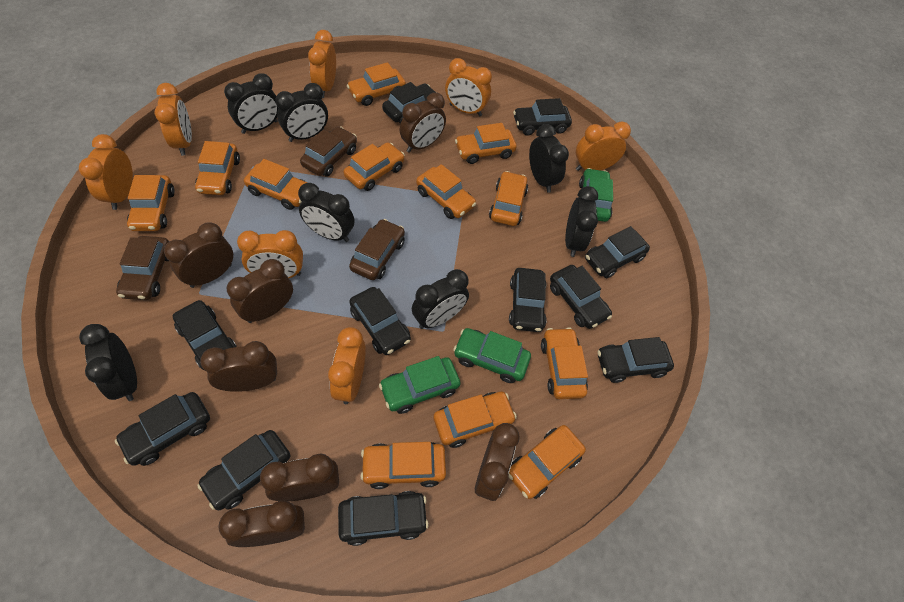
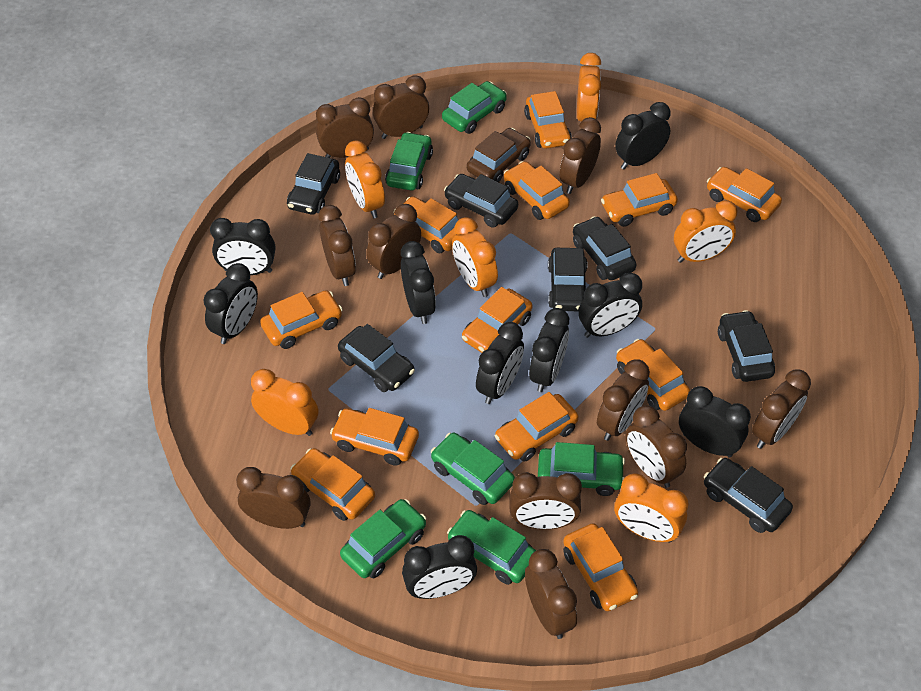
black car: 11 -> 7
black clock: 7 -> 9
brown car: 3 -> 1
brown clock: 7 -> 11
green car: 3 -> 6
orange clock: 7 -> 6

